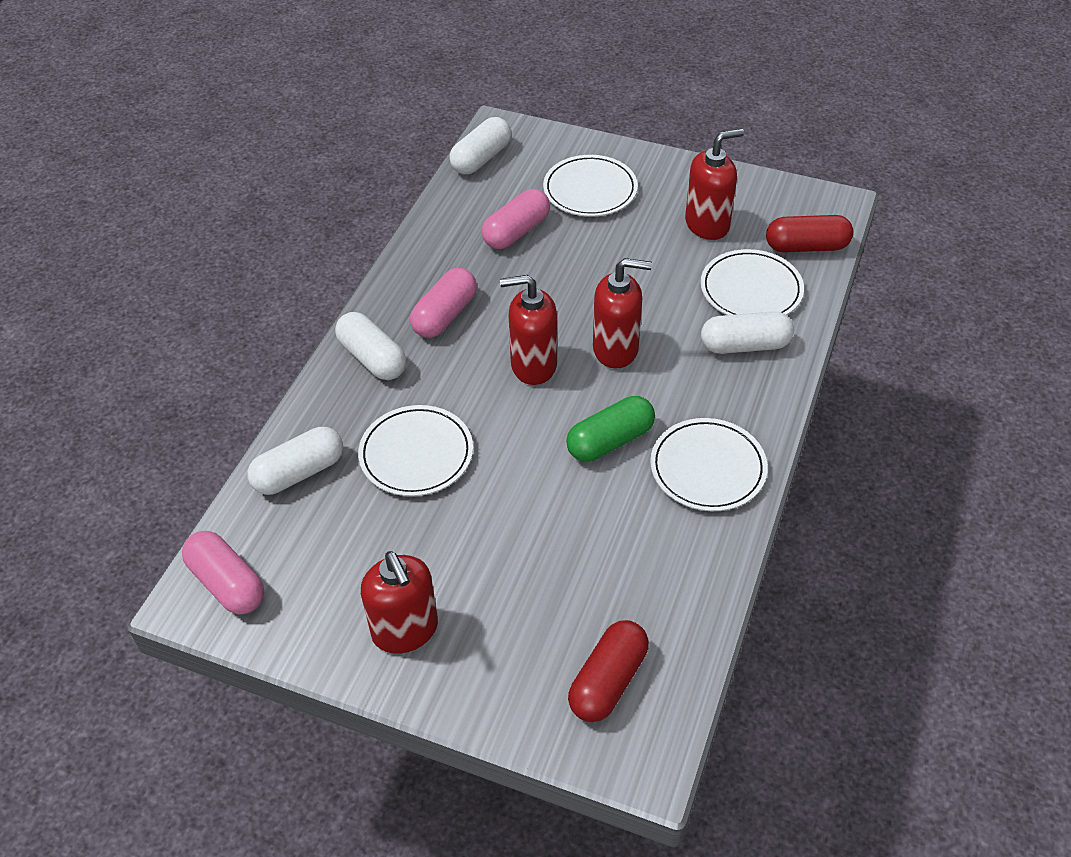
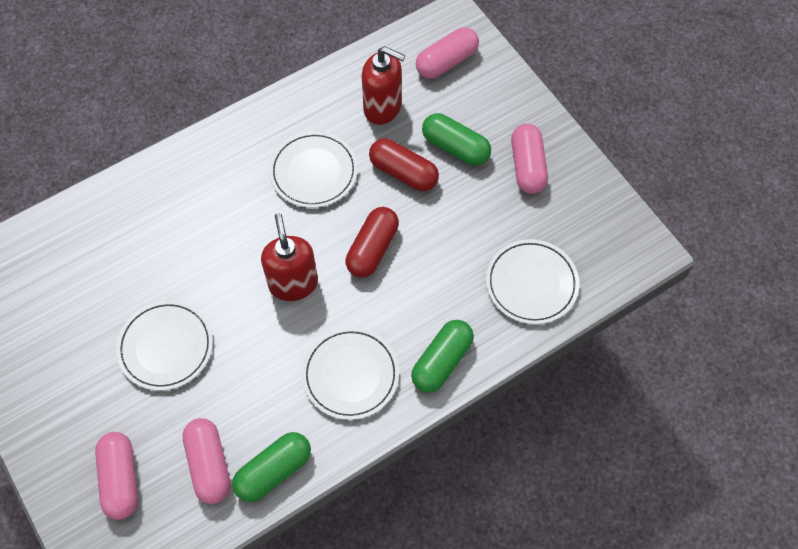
green capsule: 1 -> 3
pink capsule: 3 -> 4
red soap dispenser: 4 -> 2
white capsule: 4 -> 0

